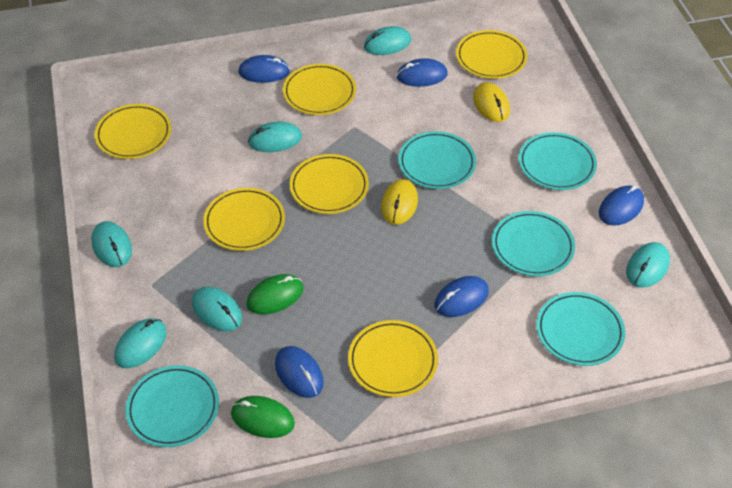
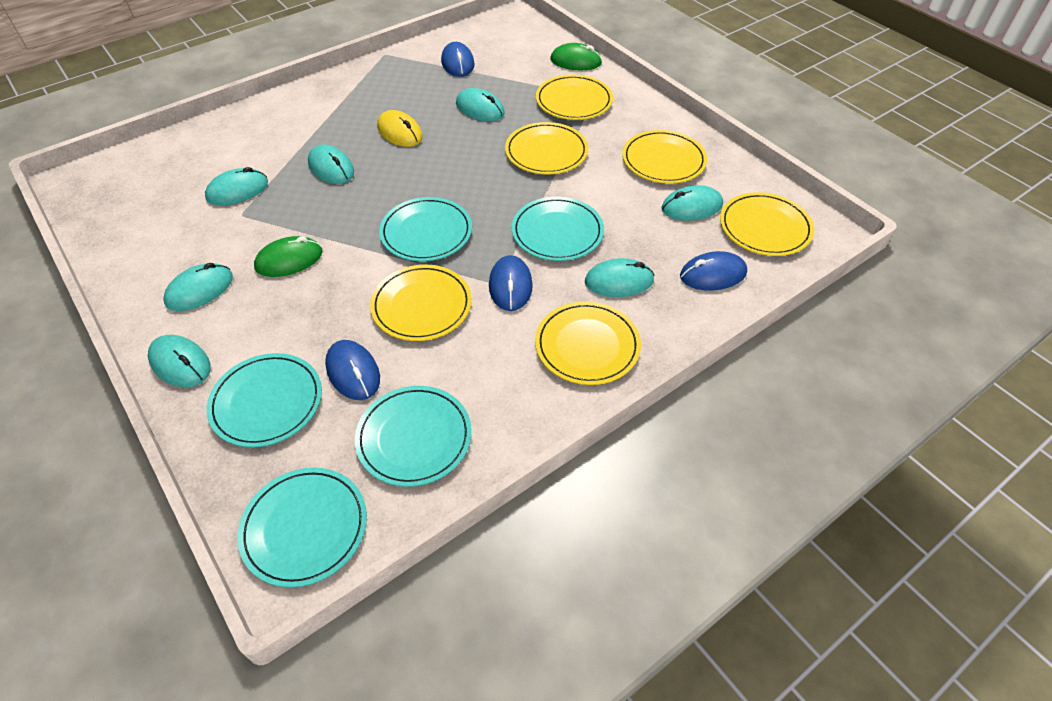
blue mouse: 5 -> 4
turquoise mouse: 6 -> 7
yellow mouse: 2 -> 1

